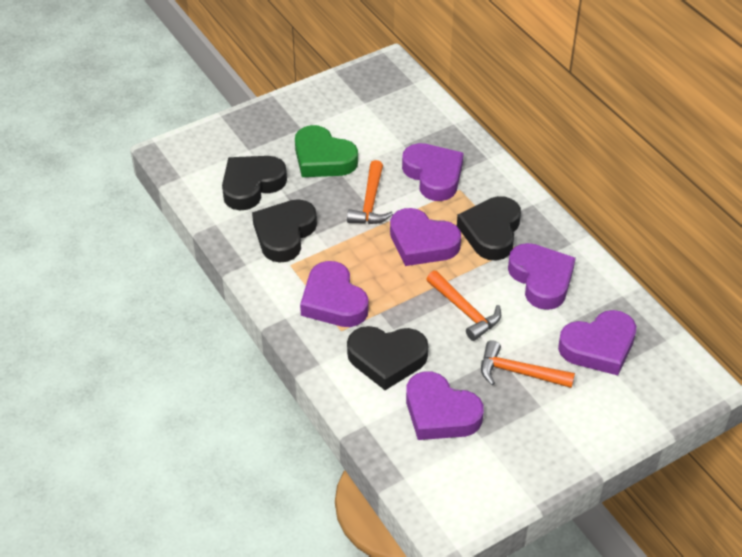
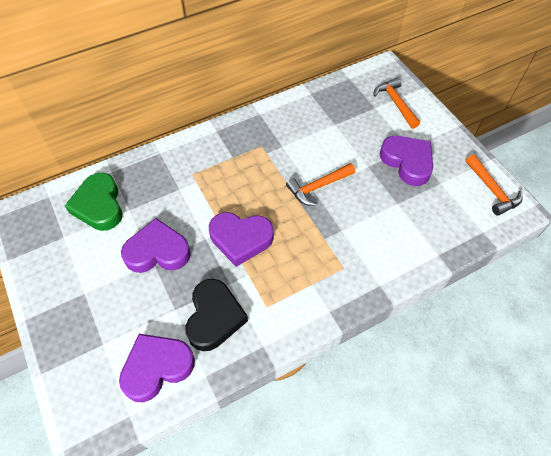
black heart: 4 -> 1
purple heart: 6 -> 4

